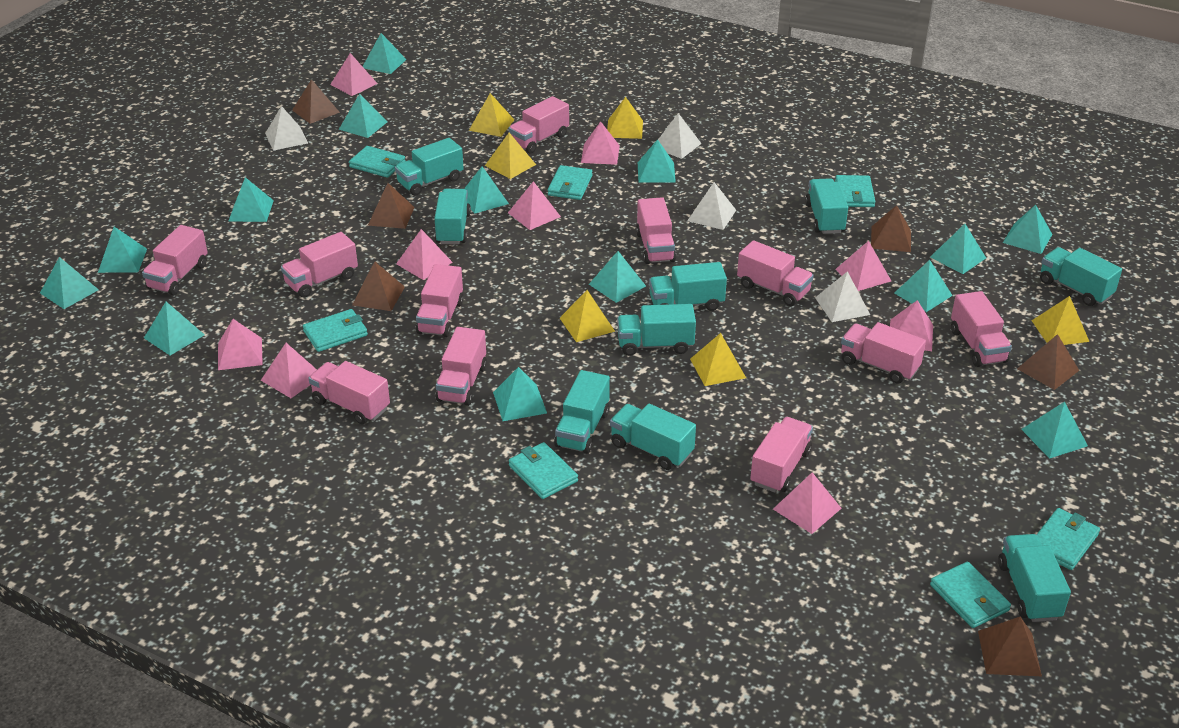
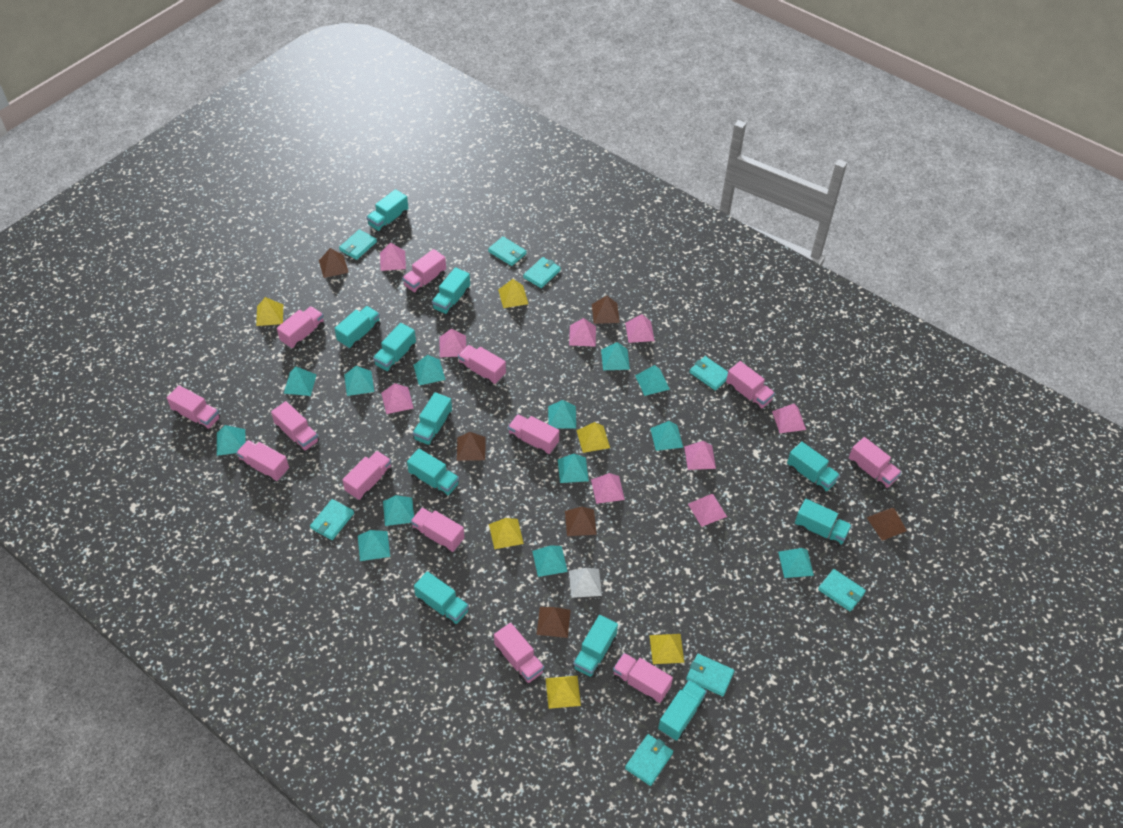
pink truck: 11 -> 13
turquoise pyramid: 14 -> 13
turquoise truck: 9 -> 11
turquoise wallet: 7 -> 8
white pyramid: 4 -> 1

